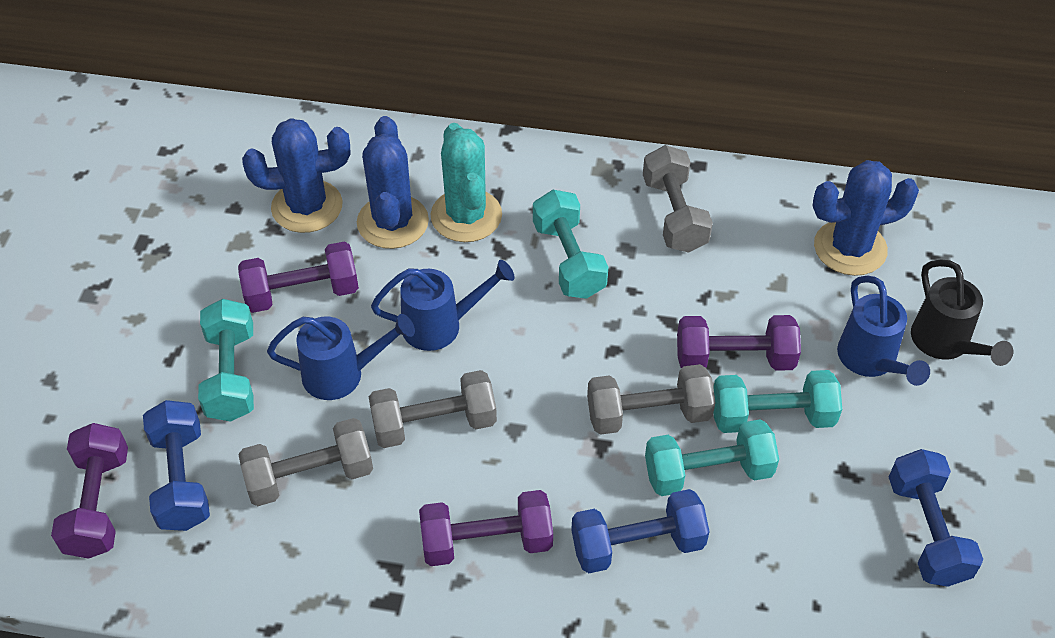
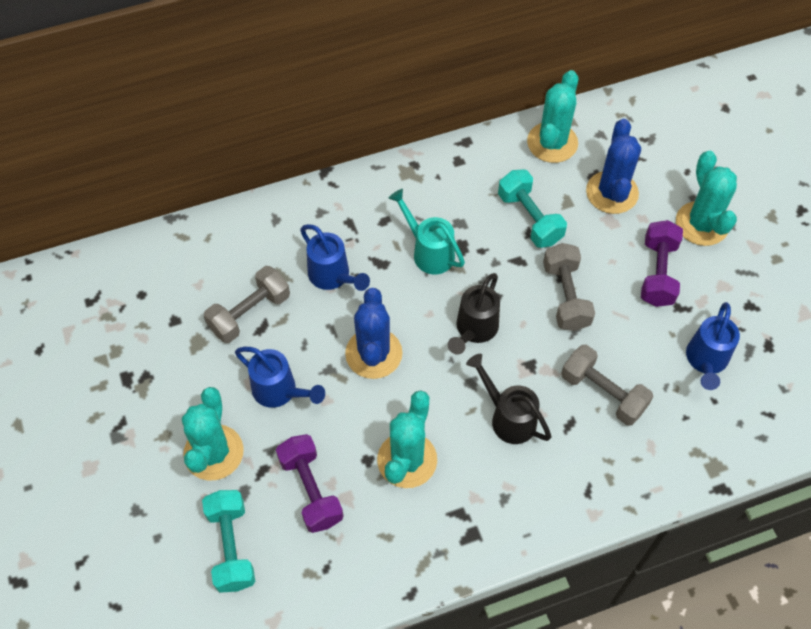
black watering can: 1 -> 2
blue cactus: 3 -> 2
blue dumbbell: 3 -> 0
grey dumbbell: 4 -> 3
purple dumbbell: 4 -> 2
turquoise cactus: 1 -> 4
turquoise dumbbell: 4 -> 2
turquoise watering can: 0 -> 1

